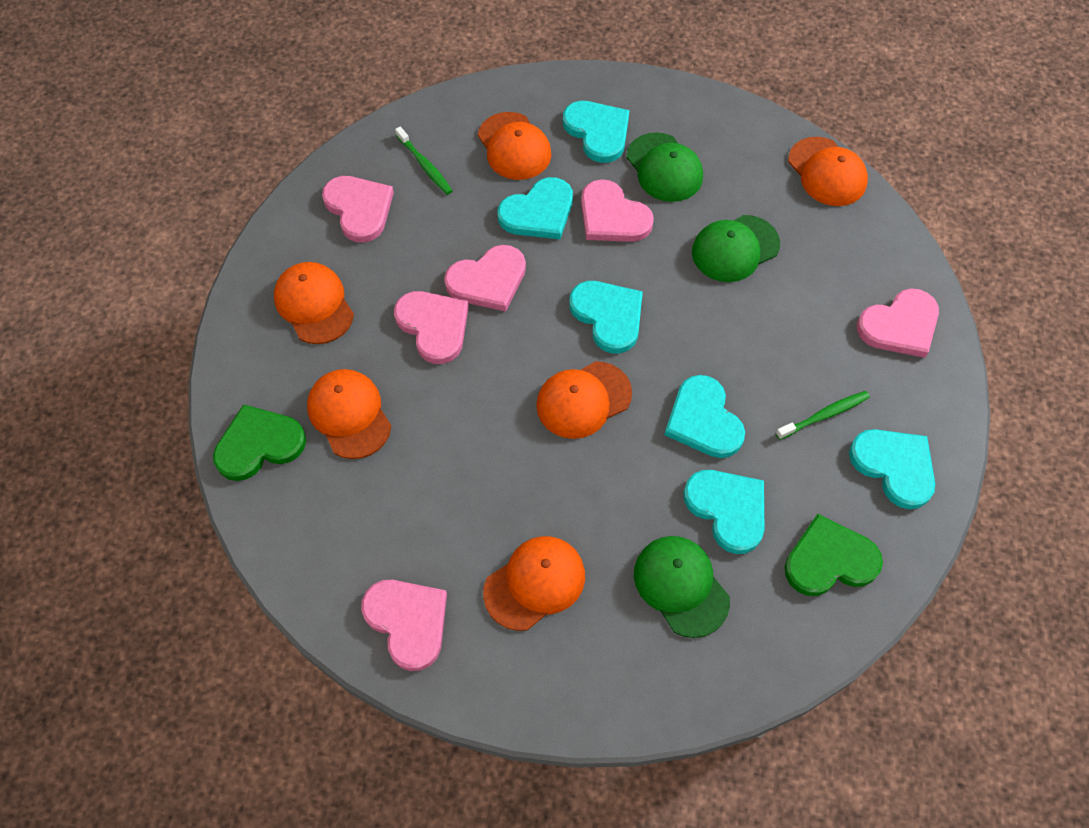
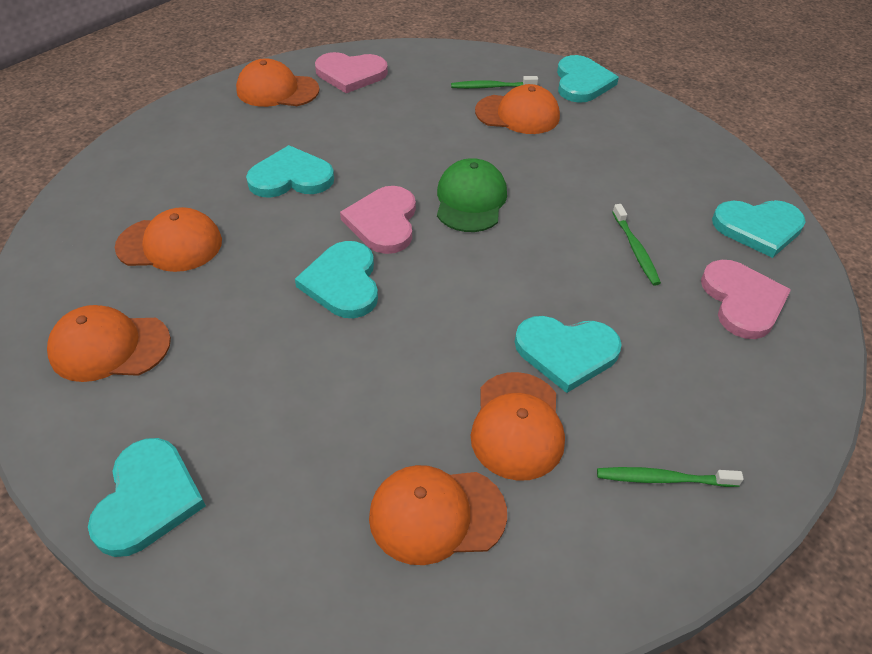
green cap: 3 -> 1
green heart: 2 -> 0
green toothbrush: 2 -> 3
pink heart: 6 -> 3

